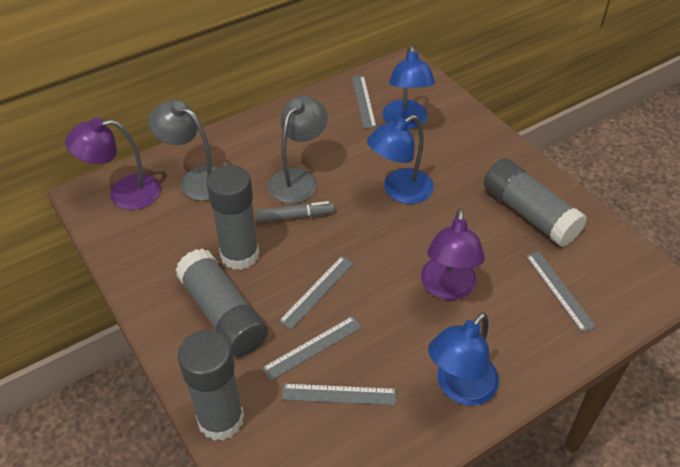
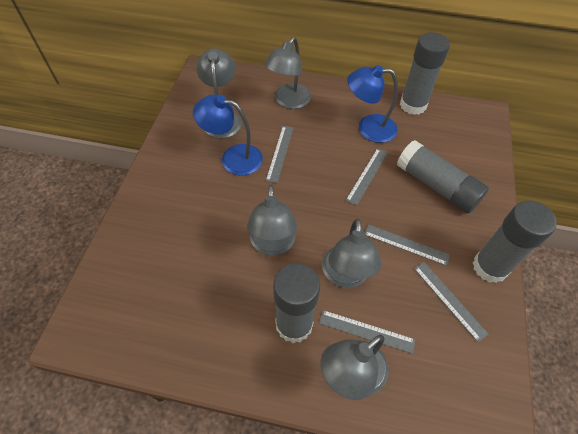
blue lamp: 3 -> 2
grey lamp: 2 -> 5
grey marker: 1 -> 0
purple lamp: 2 -> 0

